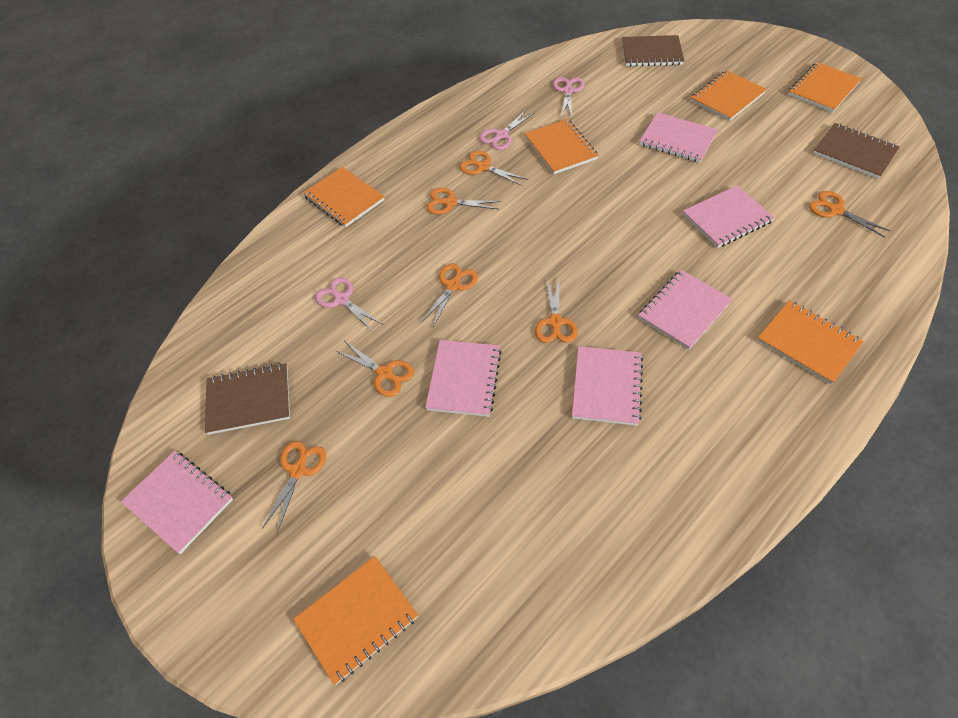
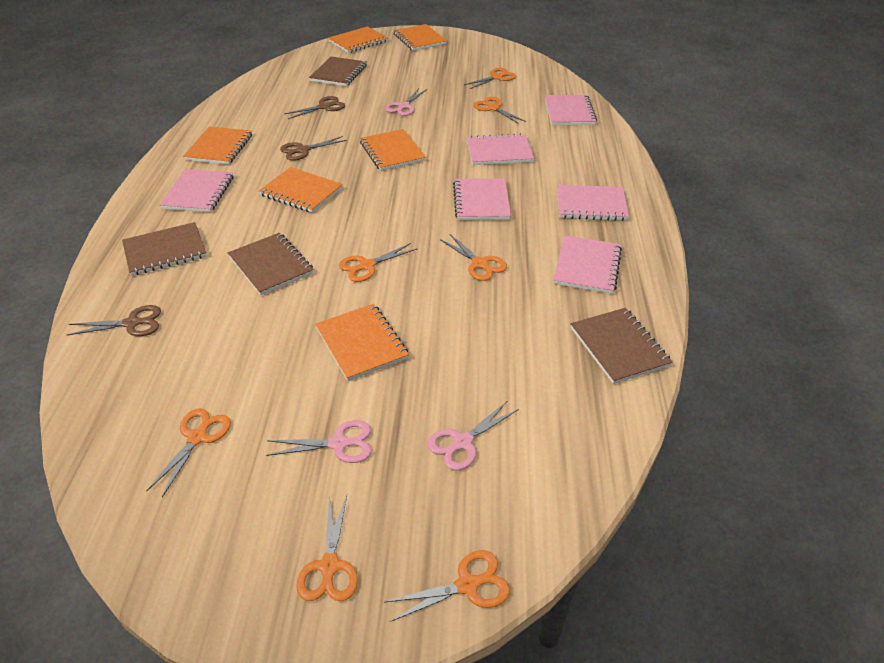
brown notebook: 3 -> 4
brown scissors: 0 -> 3

